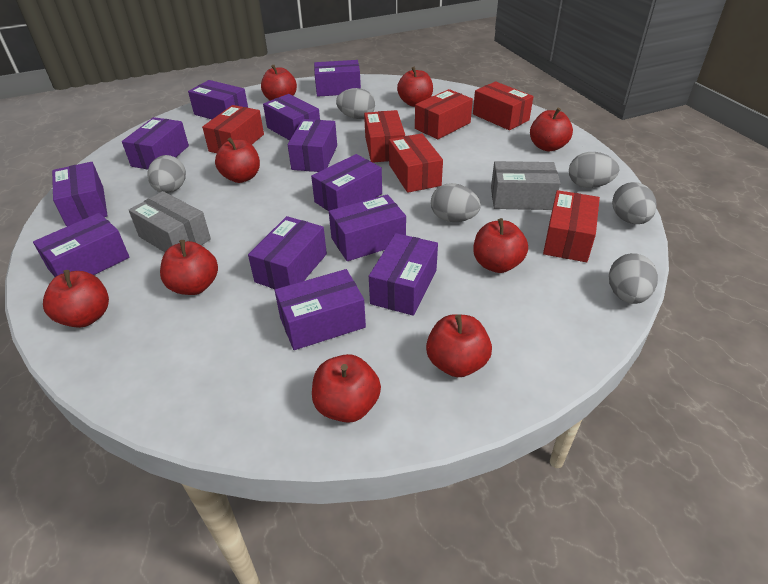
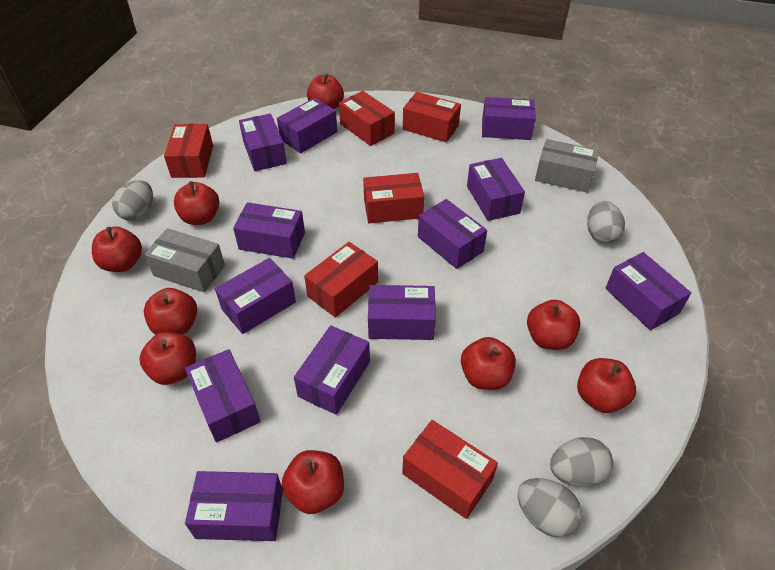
grey egg: 6 -> 4

